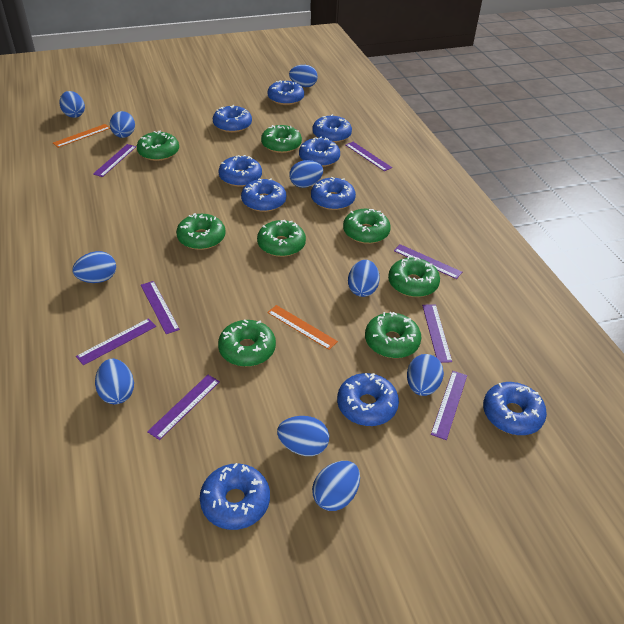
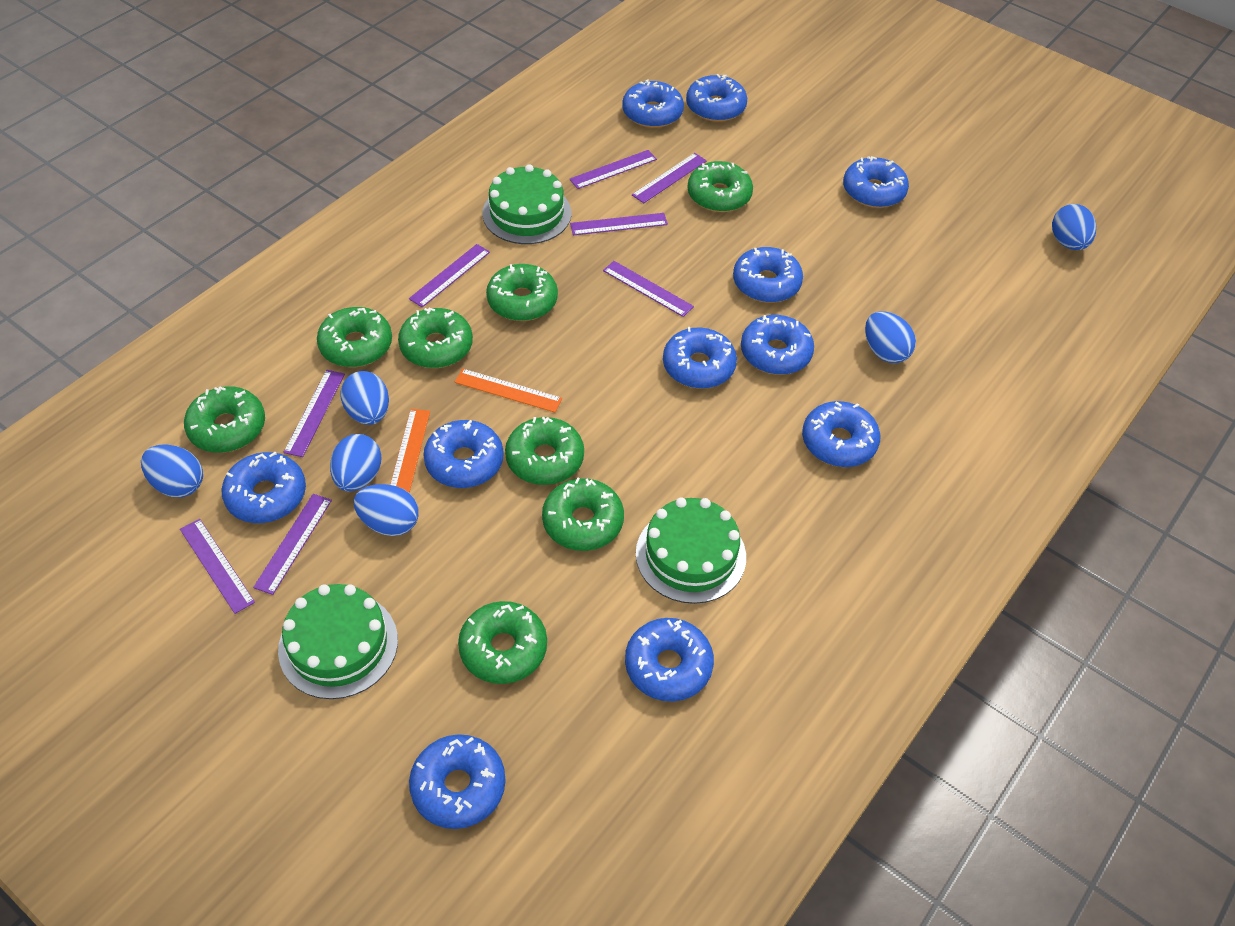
blue donut: 10 -> 11
blue egg: 10 -> 6
green cake: 0 -> 3

